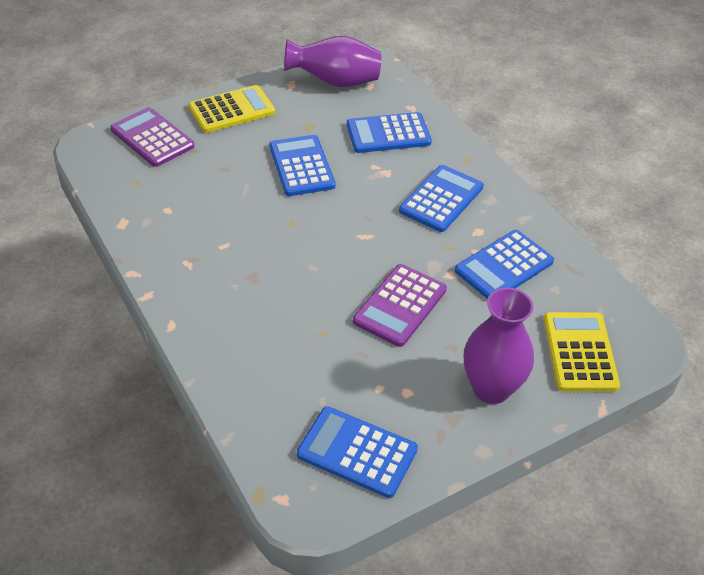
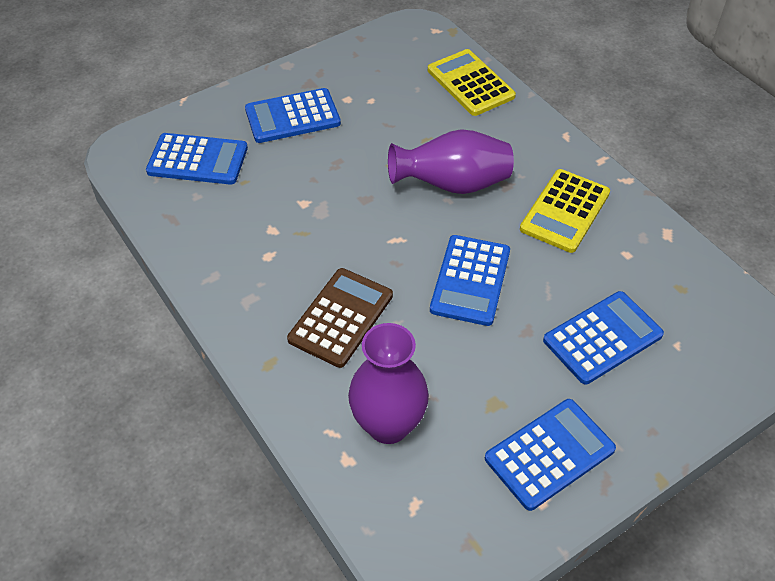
brown calculator: 0 -> 1
purple calculator: 2 -> 0

